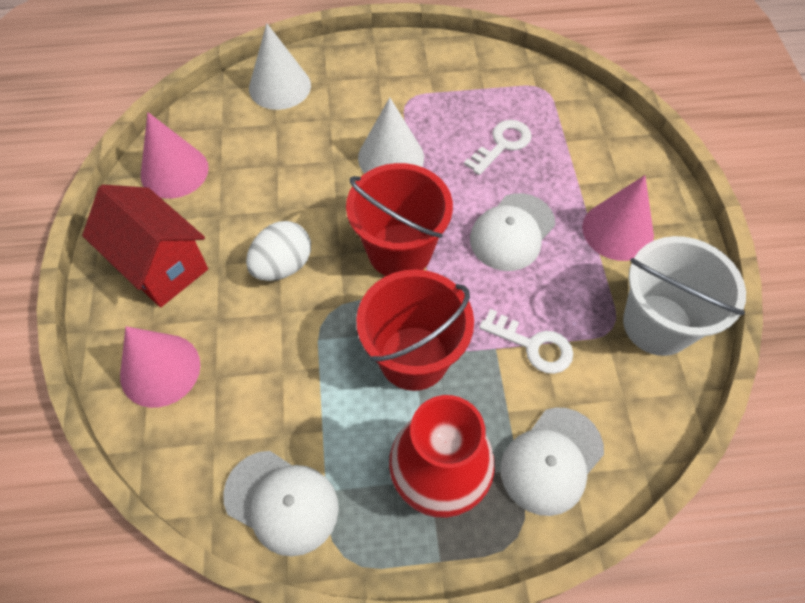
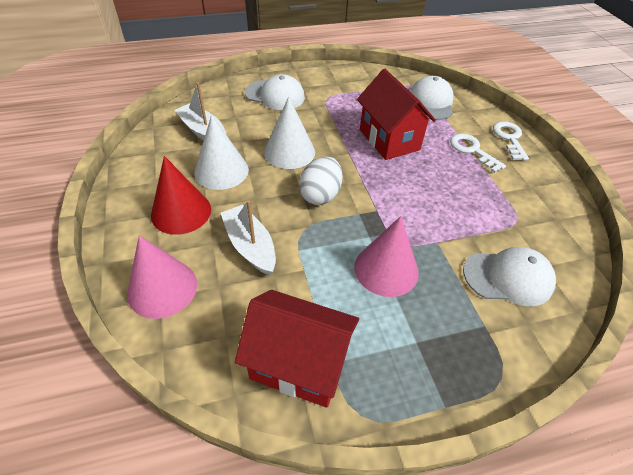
pink cone: 3 -> 2
red bucket: 2 -> 0
red cone: 0 -> 1
red house: 1 -> 2
red vase: 1 -> 0
white boat: 0 -> 2
white bucket: 1 -> 0

